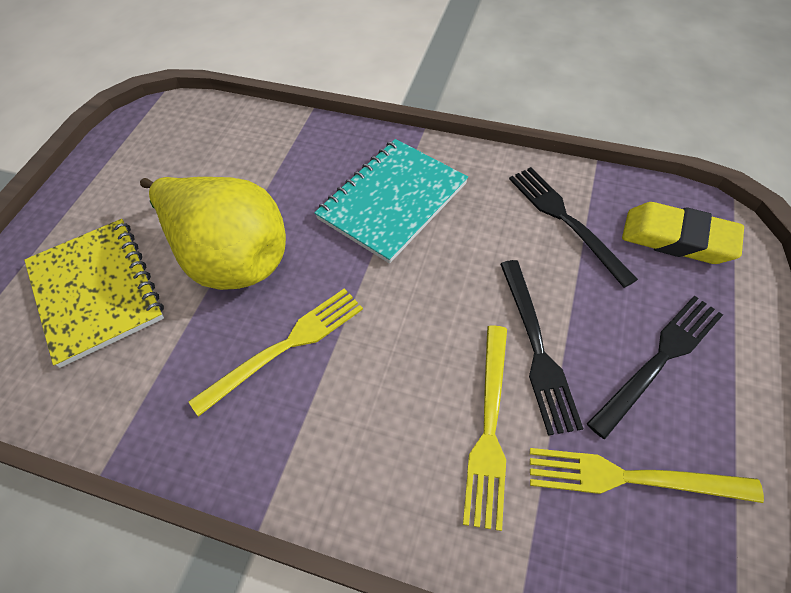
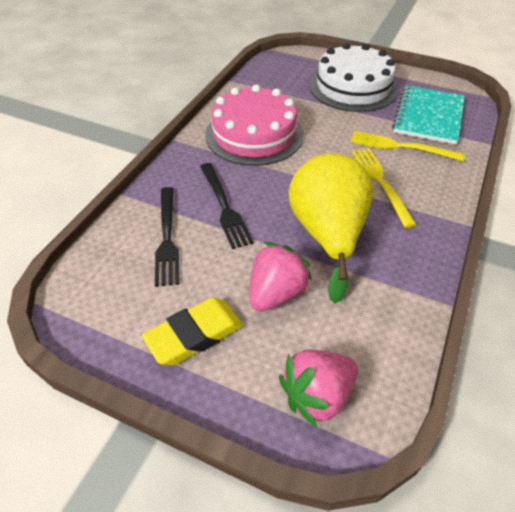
black fork: 3 -> 2
pink cake: 0 -> 1
pink strawberry: 0 -> 2
white cake: 0 -> 1
yellow fork: 3 -> 2
yellow notebook: 1 -> 0

